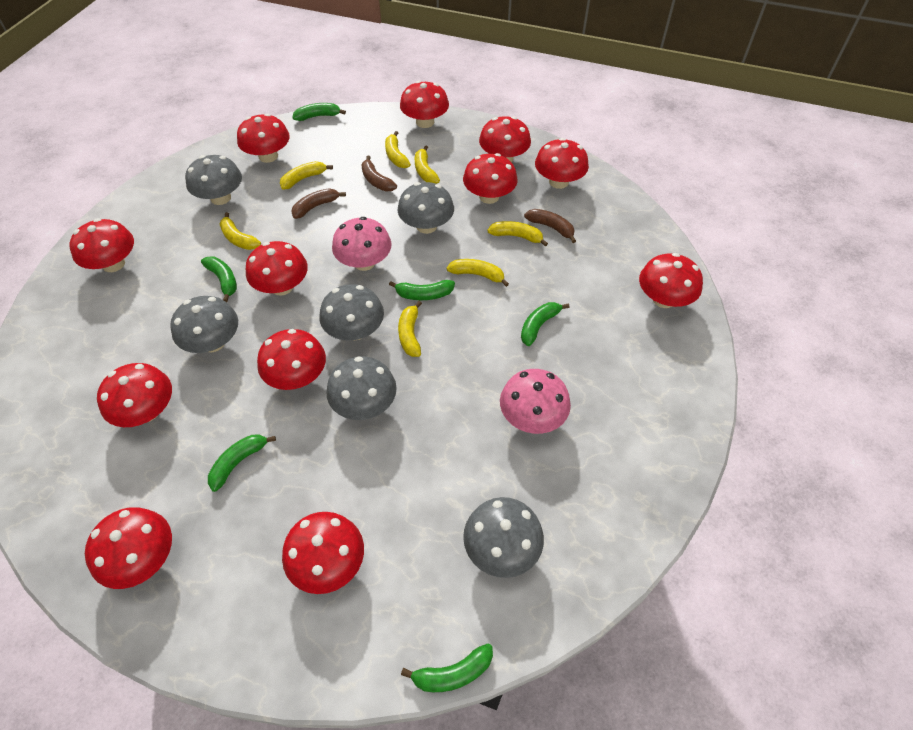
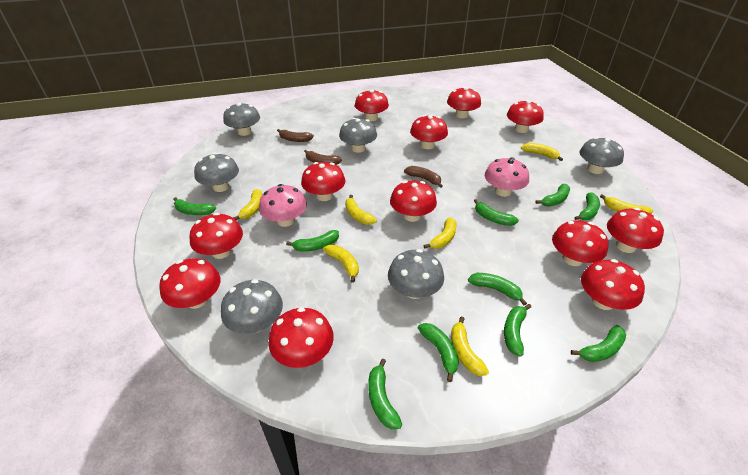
green banana: 6 -> 10

